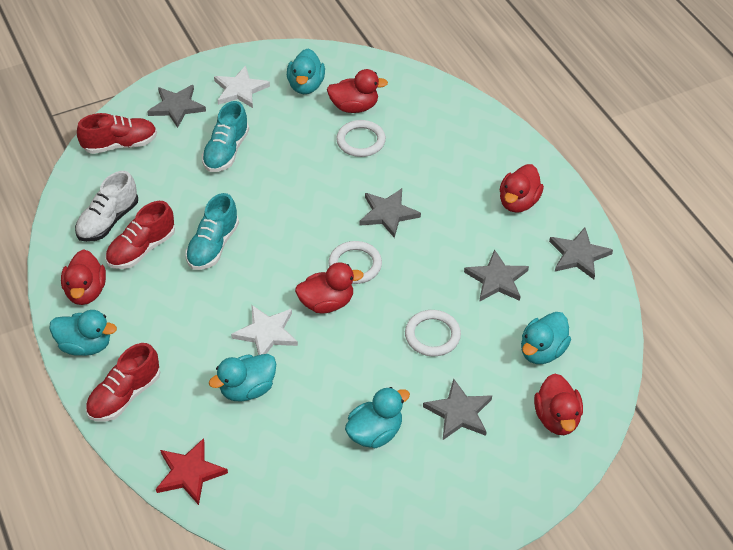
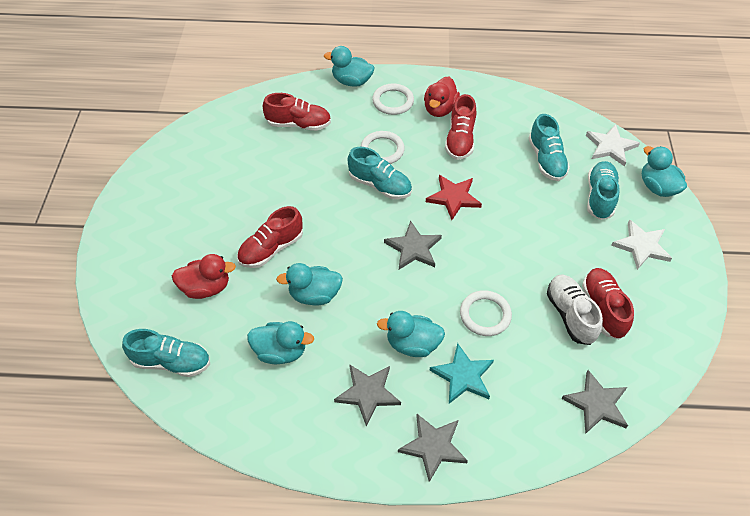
grey star: 5 -> 4
red duck: 5 -> 2
red shoe: 3 -> 4
turquoise shoe: 2 -> 4
turquoise star: 0 -> 1

